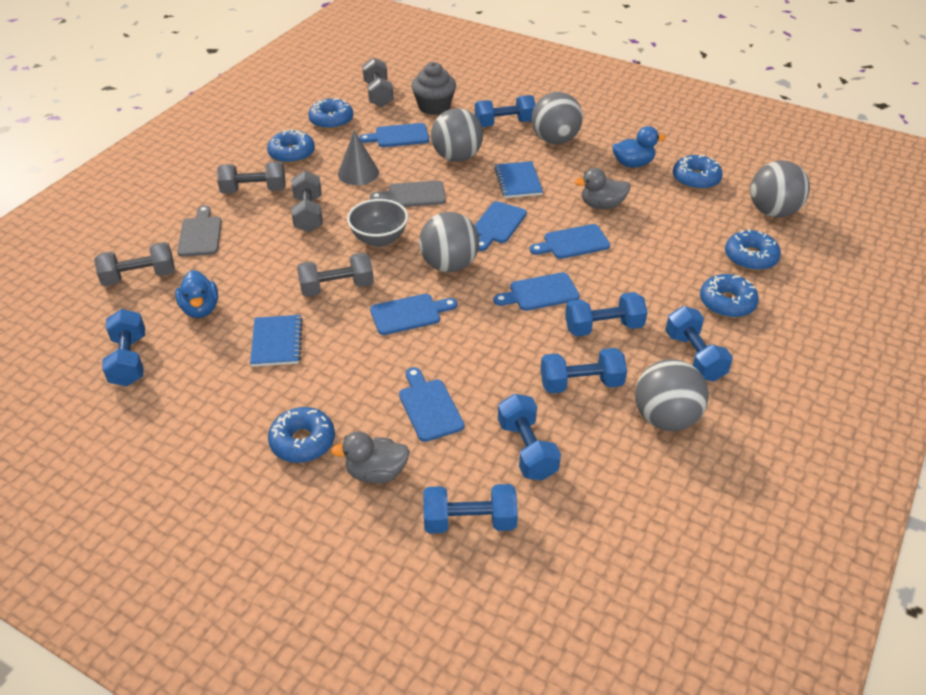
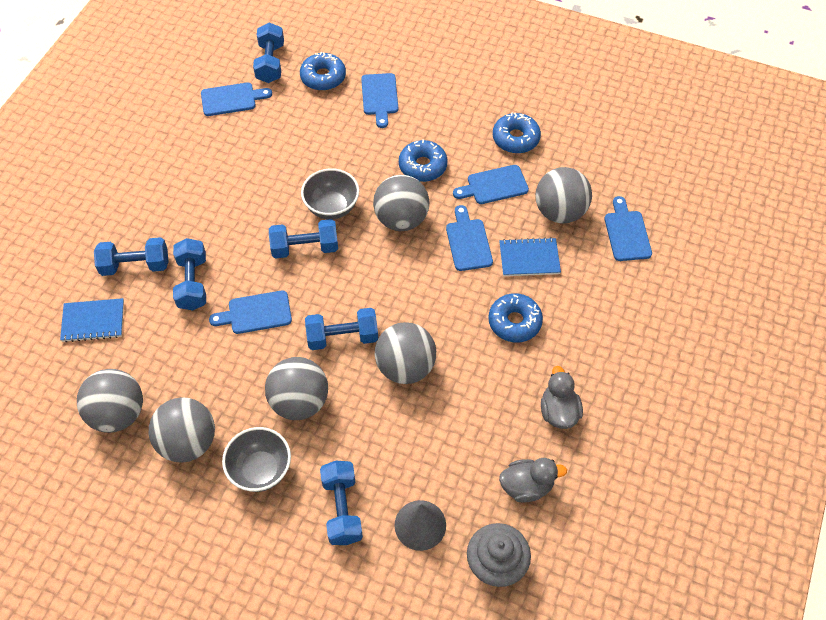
blue donut: 6 -> 4
blue duck: 2 -> 0
blue dumbbell: 7 -> 6
grey ball: 5 -> 6
grey bowl: 1 -> 2
grey cutting board: 2 -> 0
grey dumbbell: 5 -> 0

